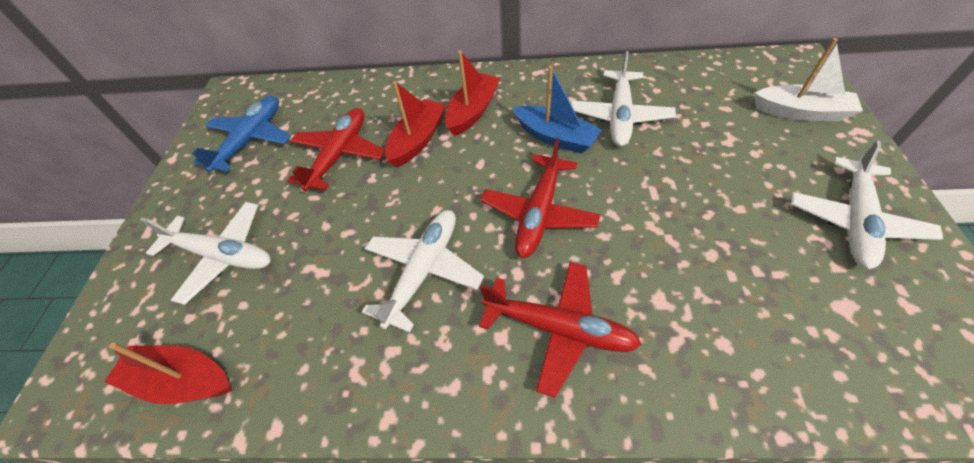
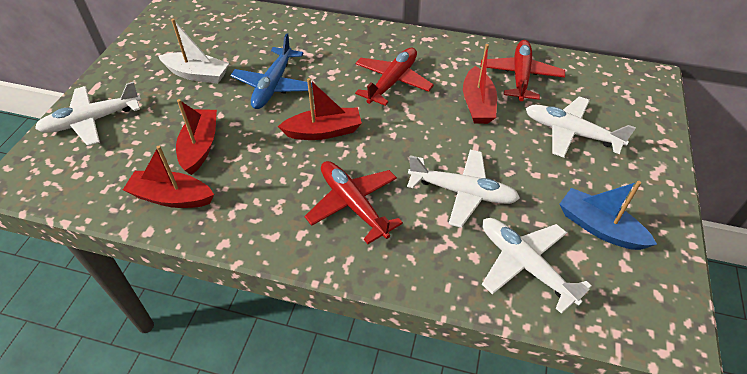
red boat: 3 -> 4

